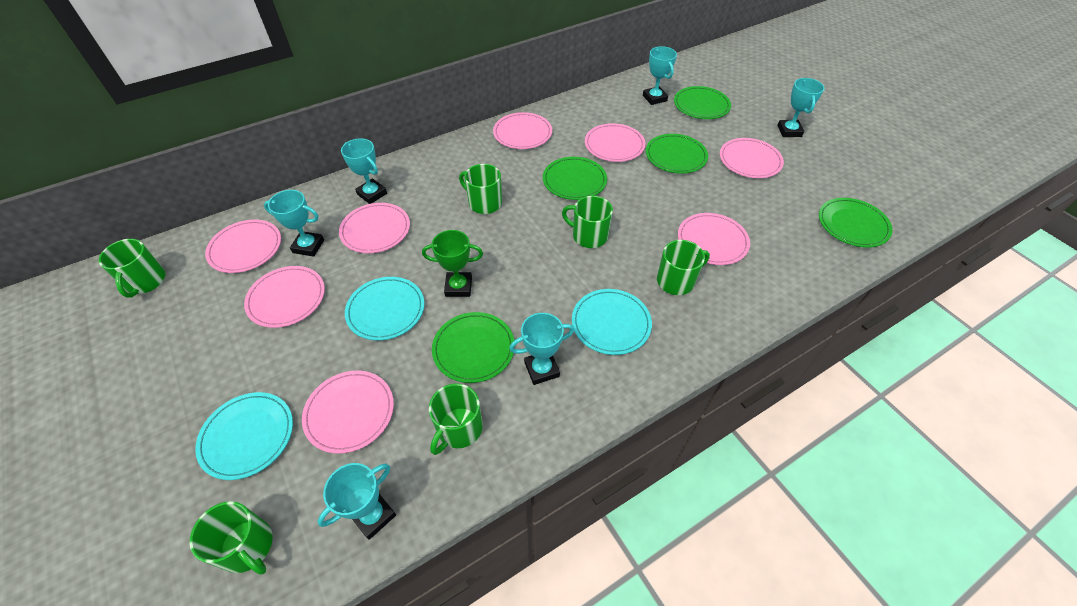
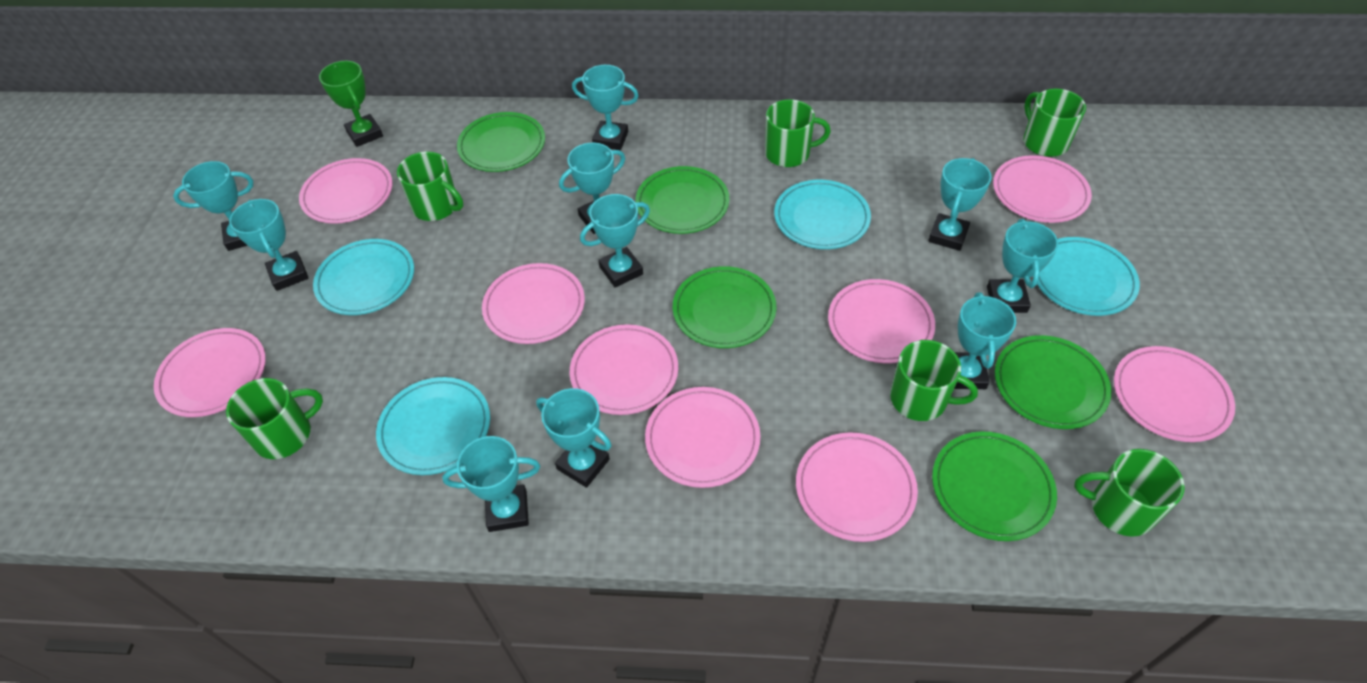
pink plate: 8 -> 9
turquoise plate: 3 -> 4
turquoise trophy: 6 -> 10

